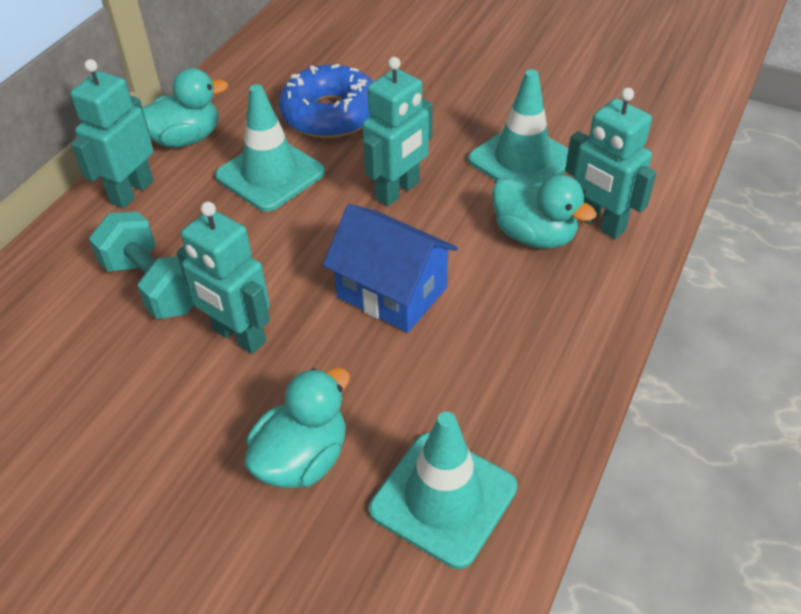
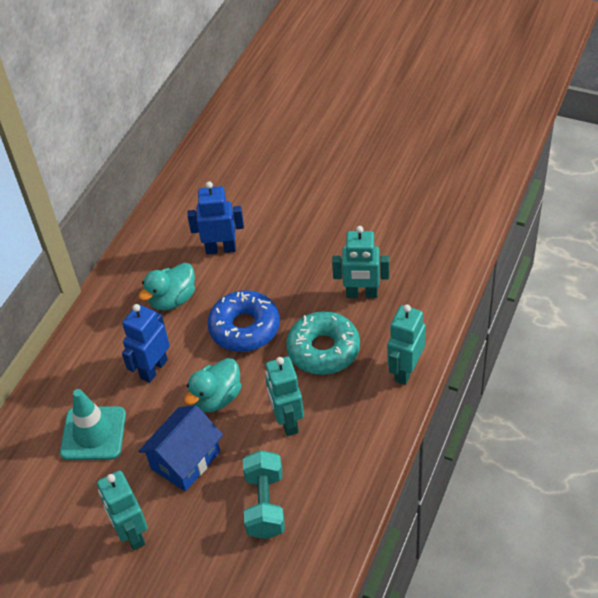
blue robot: 0 -> 2
turquoise donut: 0 -> 1
turquoise duck: 3 -> 2
turquoise traffic cone: 3 -> 1

